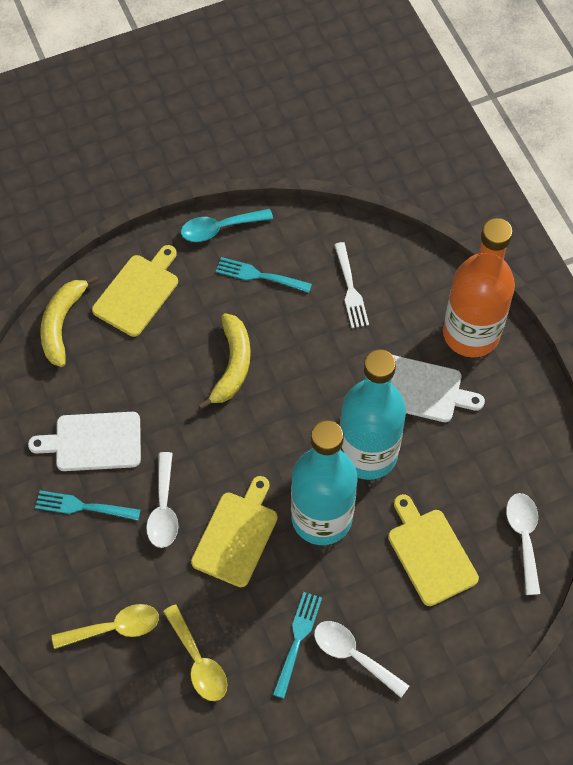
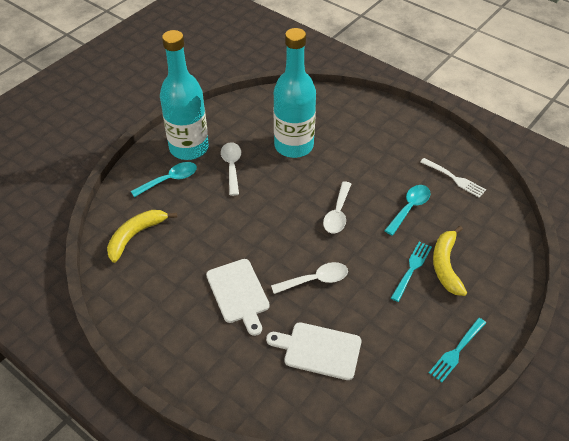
orange bottle: 1 -> 0
turquoise fork: 3 -> 2
turquoise spoon: 1 -> 2
yellow cutting board: 3 -> 0
yellow spoon: 2 -> 0

